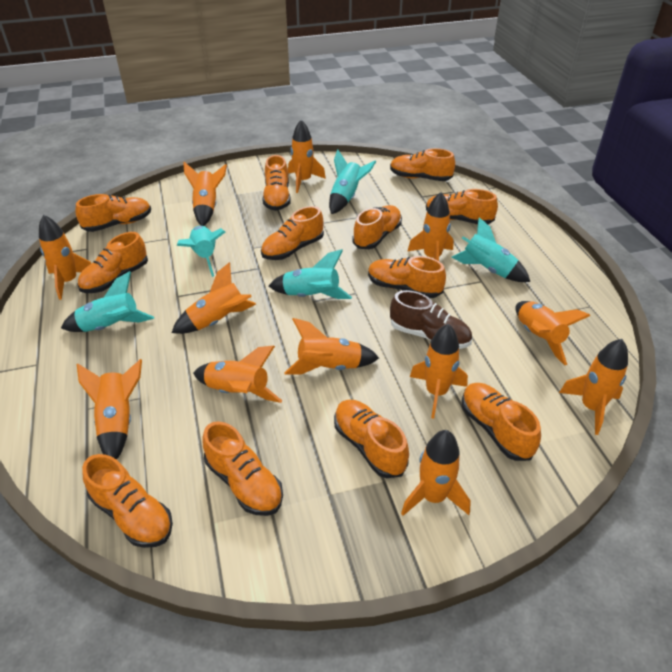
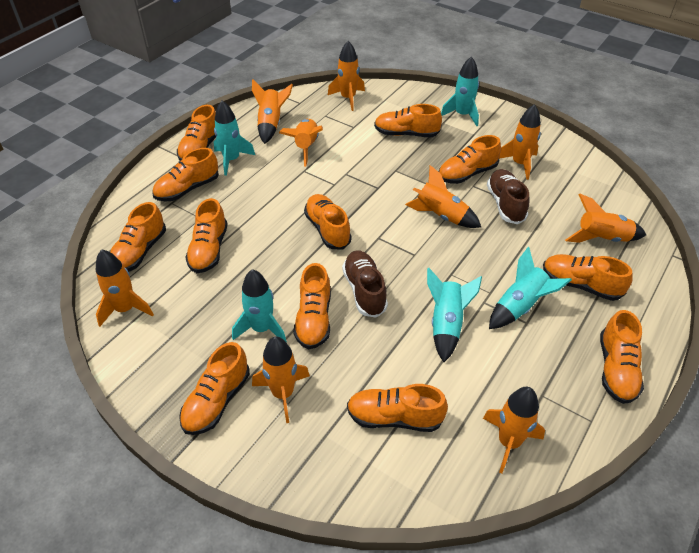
brown shoe: 1 -> 2
orange rocket: 12 -> 9

